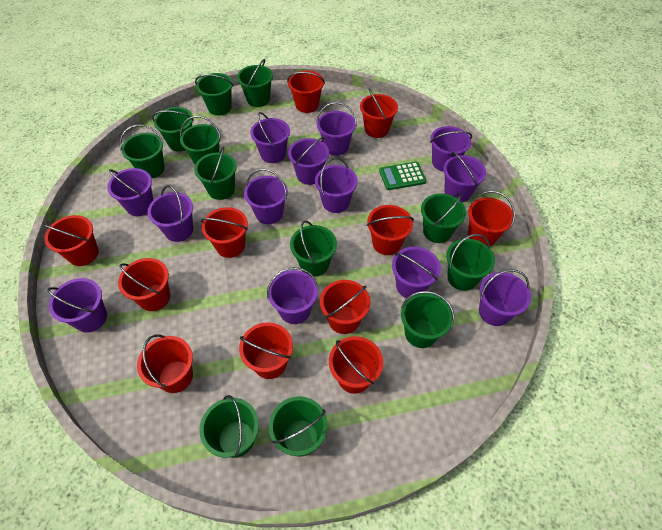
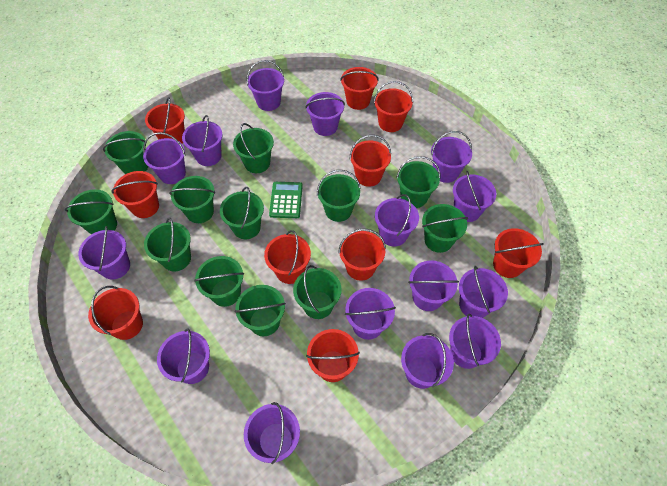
purple bucket: 13 -> 15
red bucket: 11 -> 10

